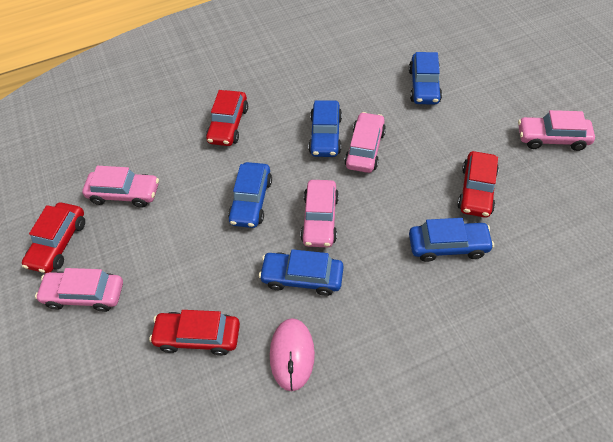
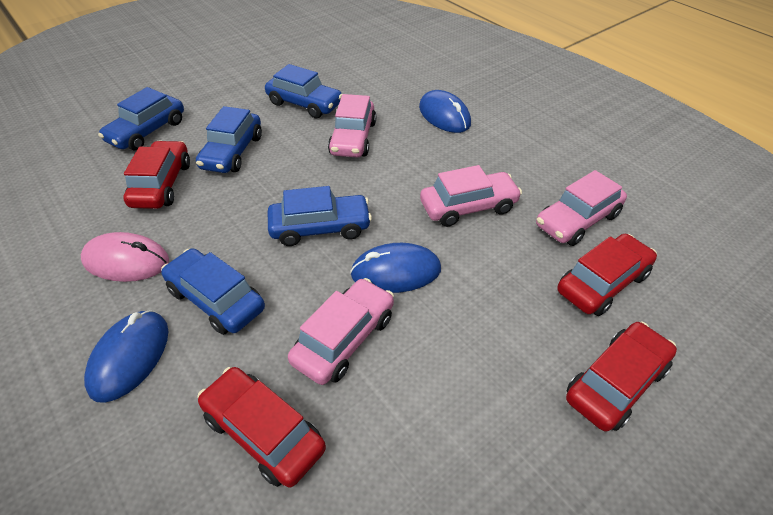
blue mouse: 0 -> 3
pink car: 5 -> 4

